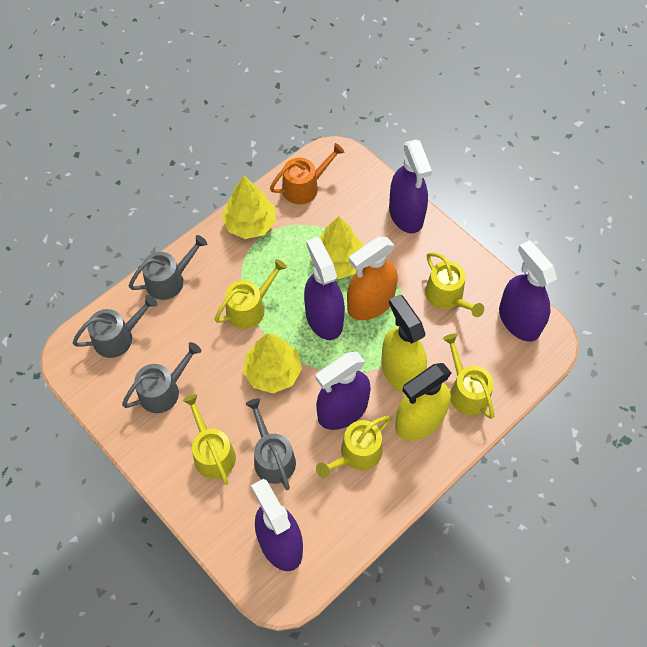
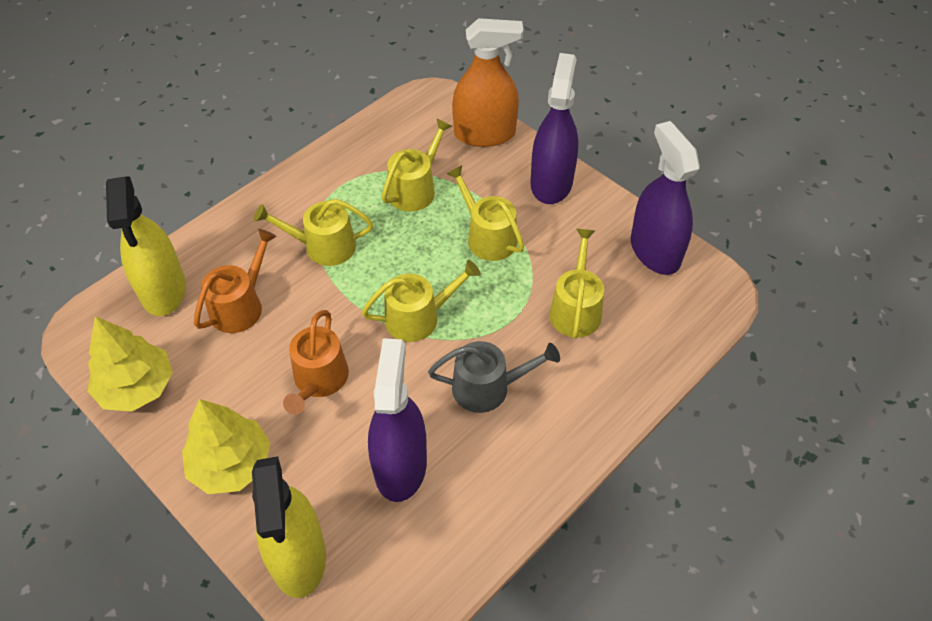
grey watering can: 4 -> 1
orange watering can: 1 -> 2
purple spray bottle: 5 -> 3
yellow tree: 3 -> 2

